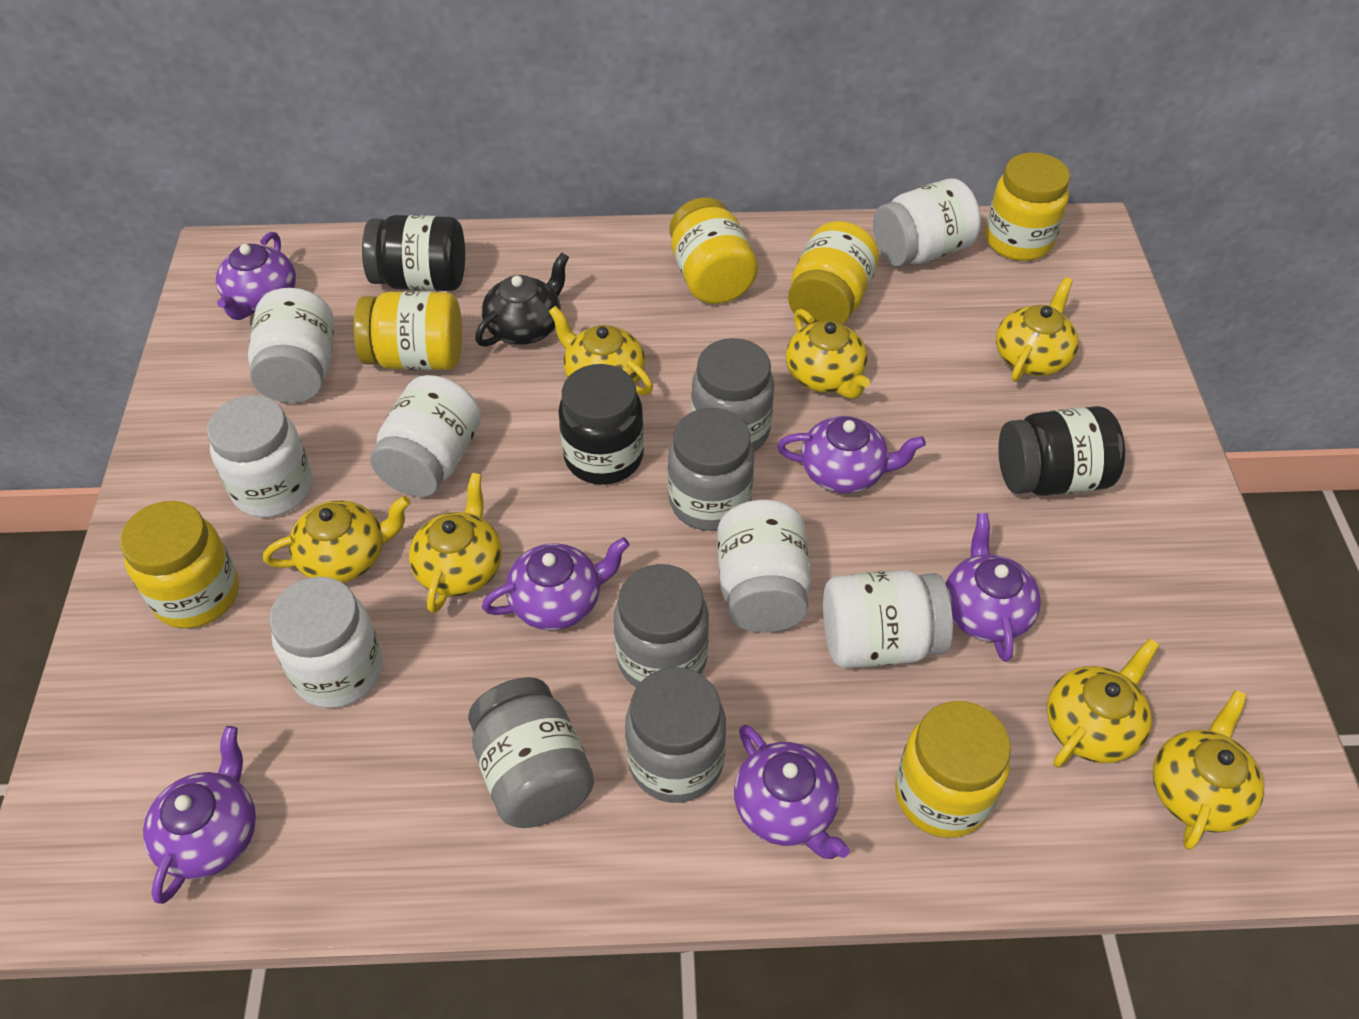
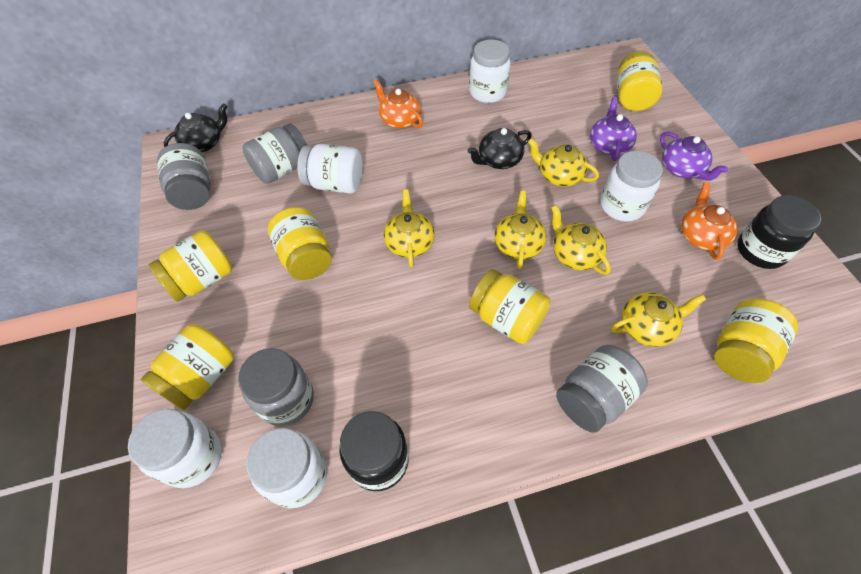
black jar: 3 -> 2
black teapot: 1 -> 2
grey jar: 5 -> 4
orange teapot: 0 -> 2
purple teapot: 6 -> 2
white jar: 7 -> 5
yellow teapot: 7 -> 5

